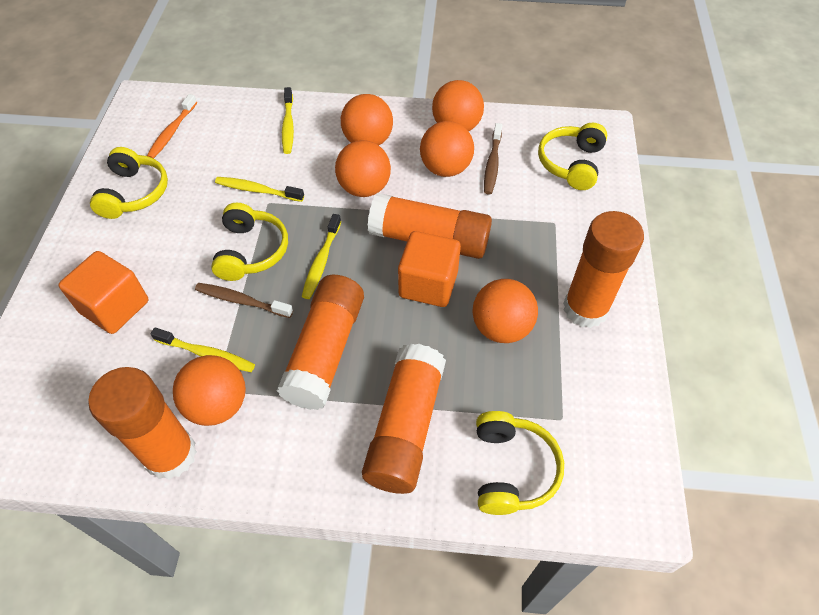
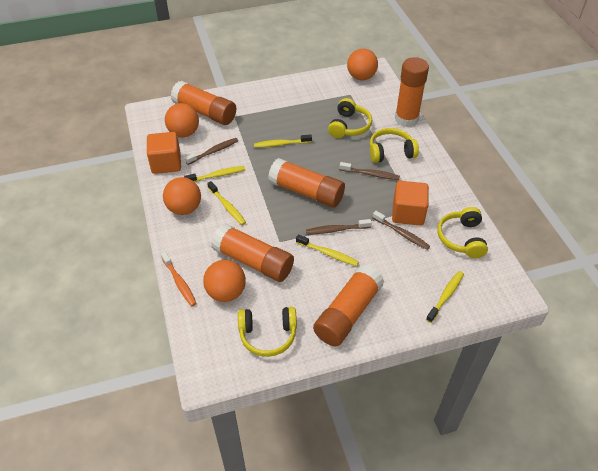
brown toothbrush: 2 -> 4
orange ball: 6 -> 4
yellow toothbrush: 4 -> 5

